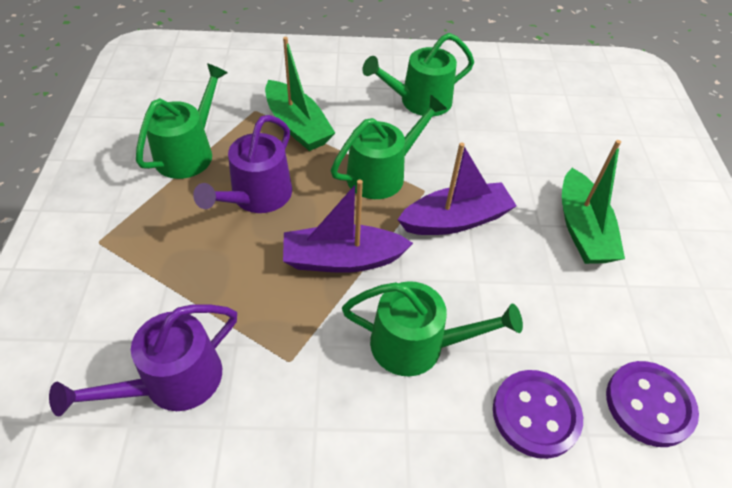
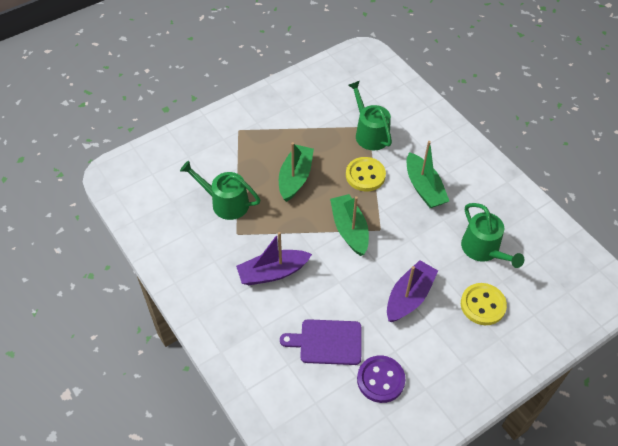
green boat: 2 -> 3
green watering can: 4 -> 3
purple button: 2 -> 1
purple cutting board: 0 -> 1
purple watering can: 2 -> 0
yellow button: 0 -> 2

